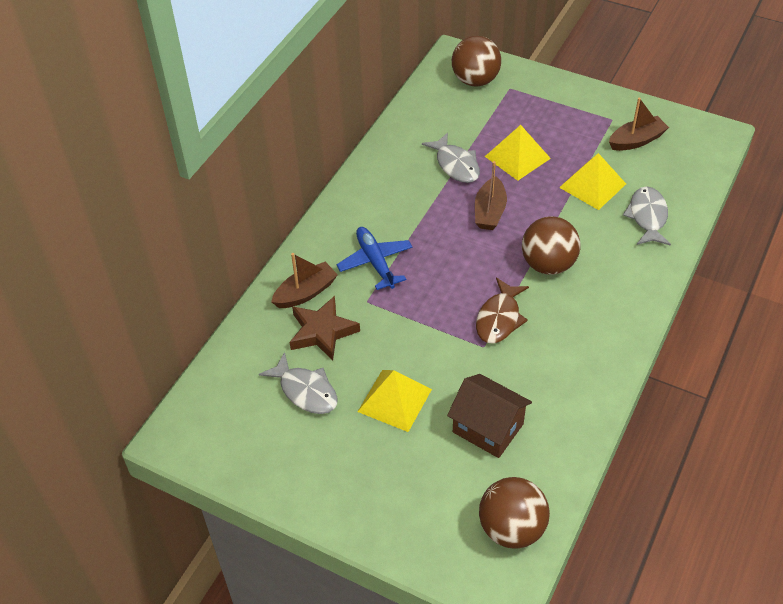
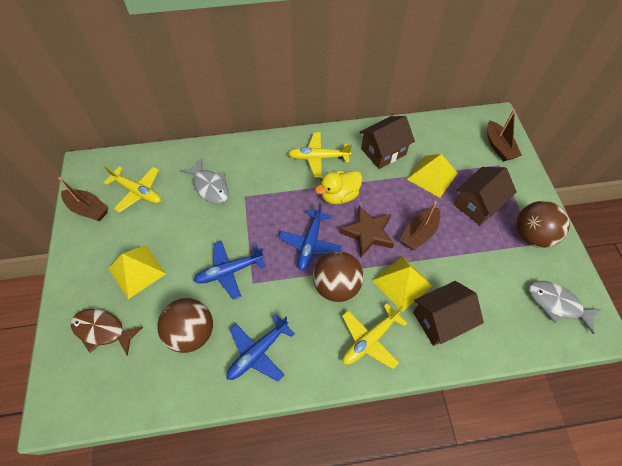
blue plane: 1 -> 3
brown house: 1 -> 3
grey fish: 3 -> 2
yellow duck: 0 -> 1
yellow plane: 0 -> 3

